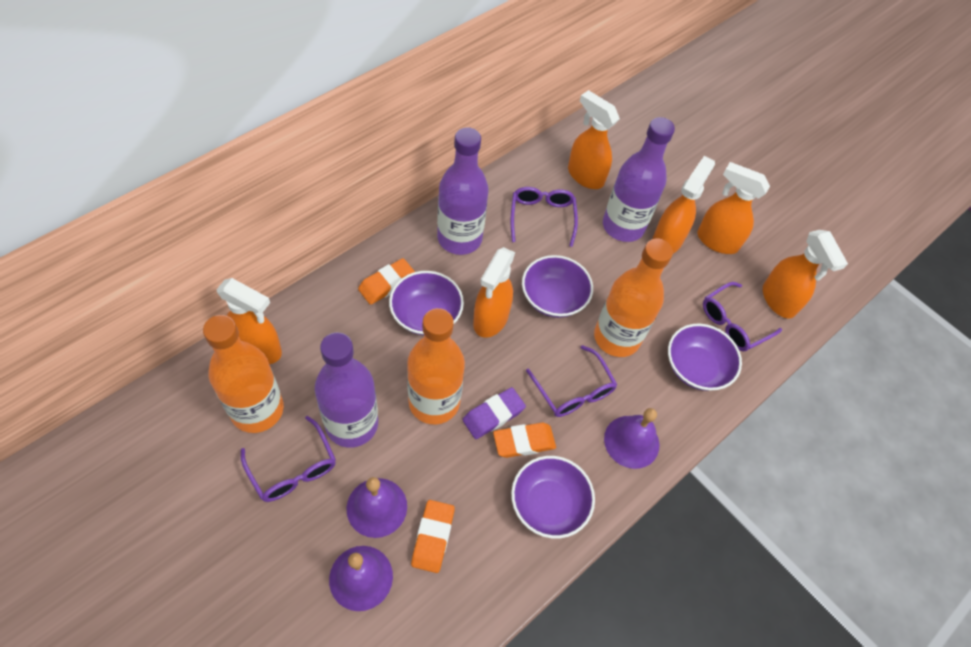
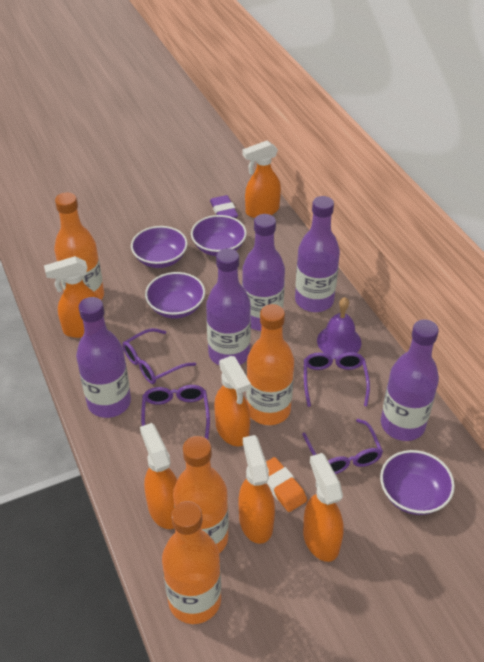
orange bottle: 3 -> 4
orange eraser: 3 -> 1
purple bell: 3 -> 1
purple bottle: 3 -> 5

